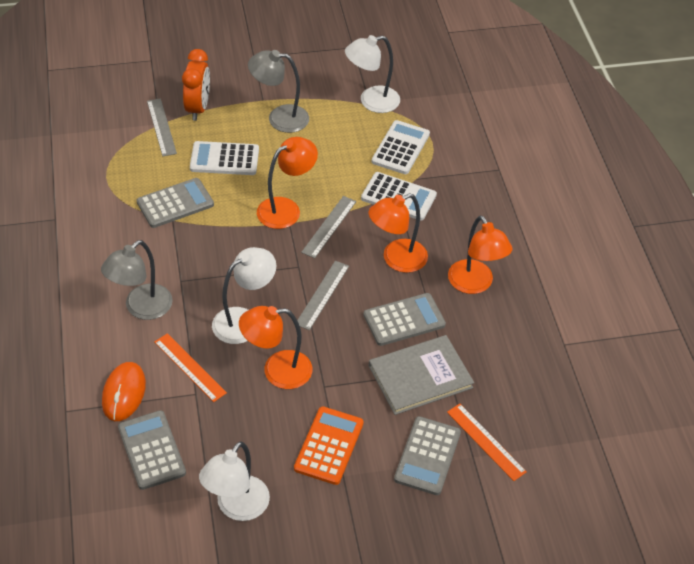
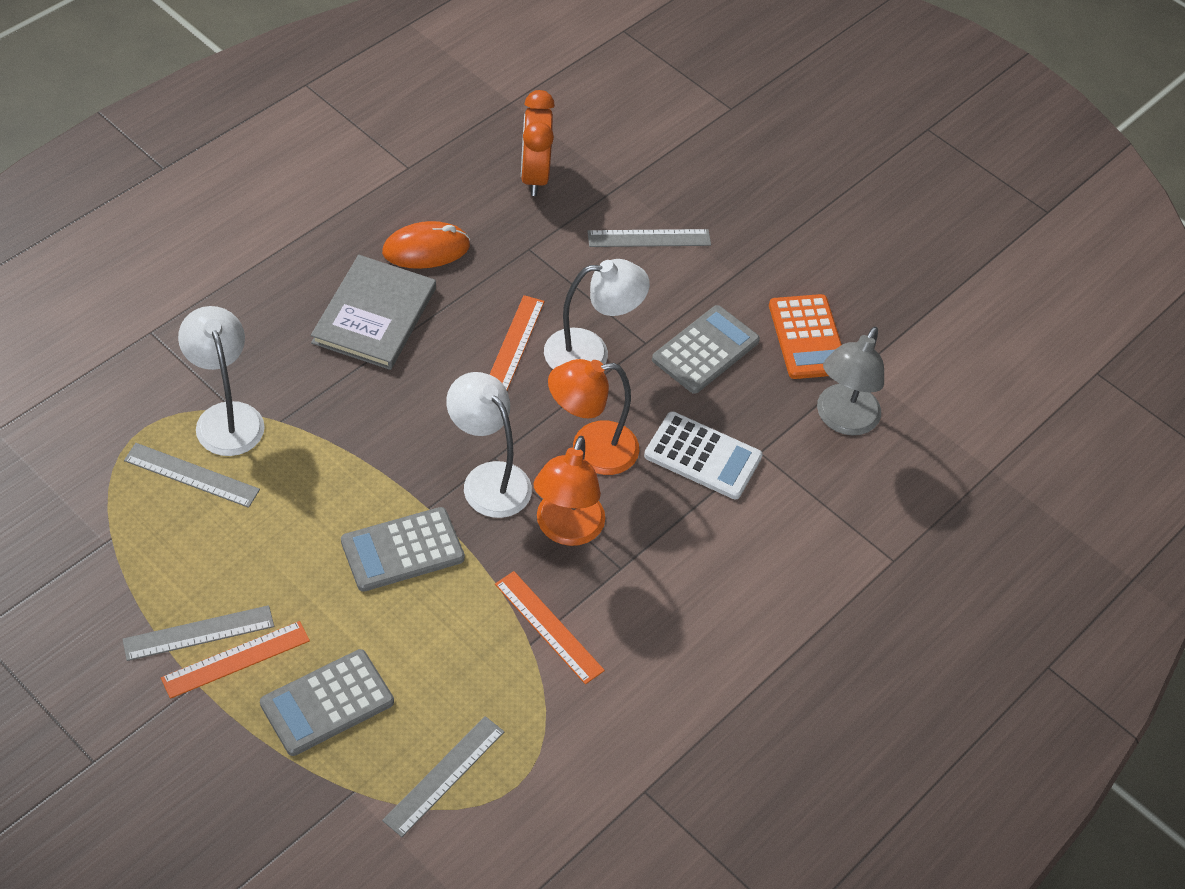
grey calculator: 4 -> 3
grey lamp: 2 -> 1
grey ruler: 3 -> 4
orange lamp: 4 -> 2
orange ruler: 2 -> 3
white calculator: 3 -> 1

